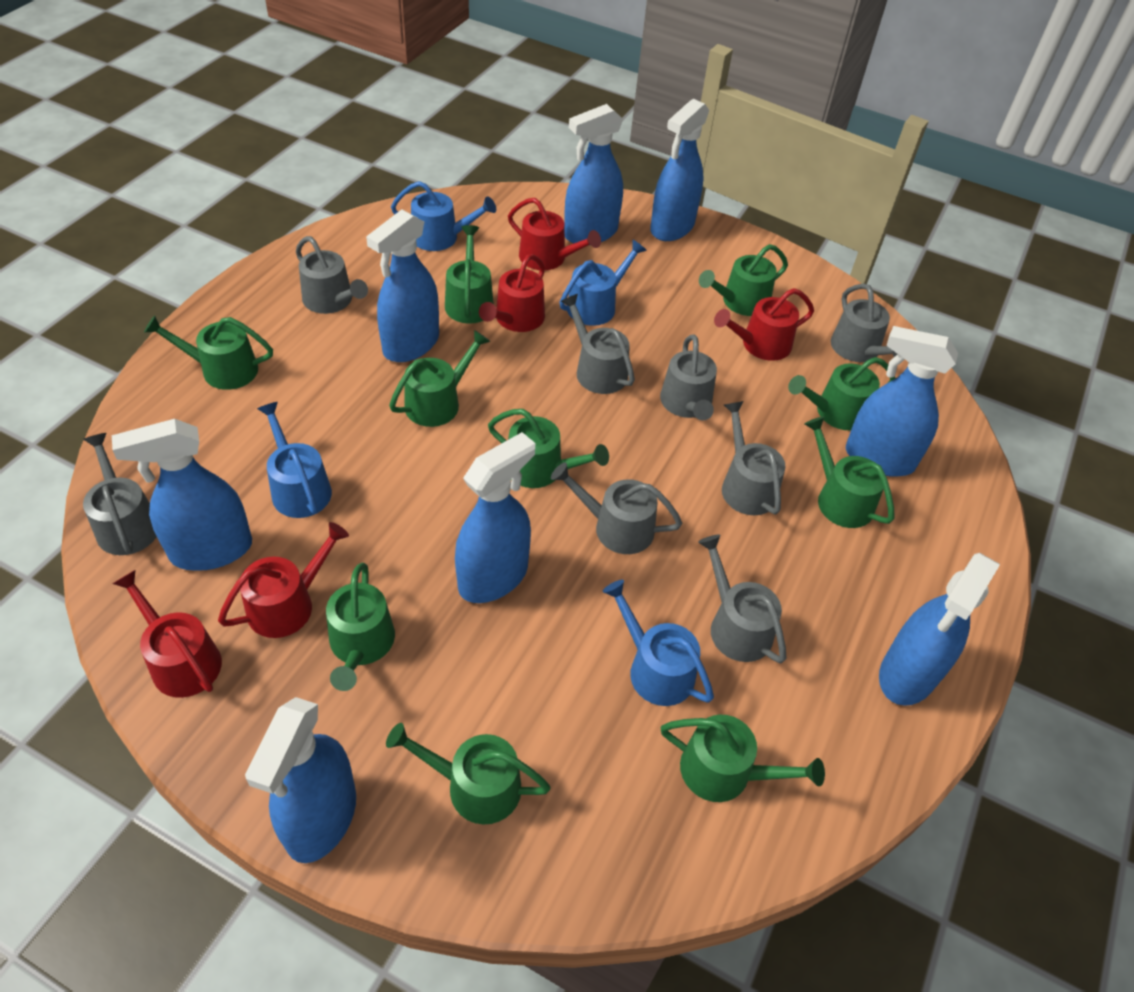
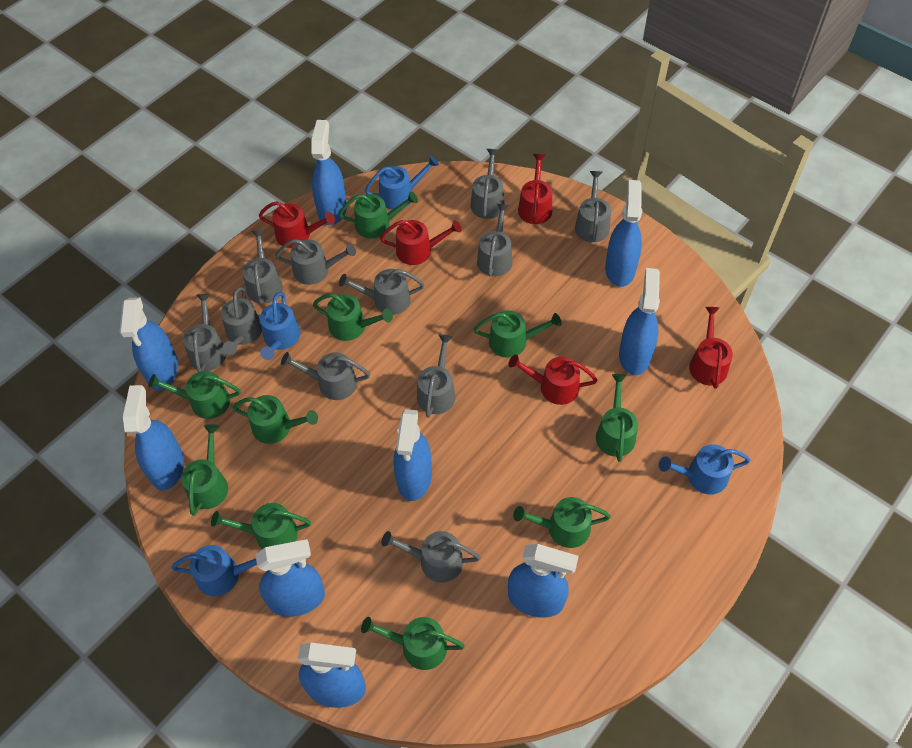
blue spray bottle: 8 -> 9
grey watering can: 8 -> 11

